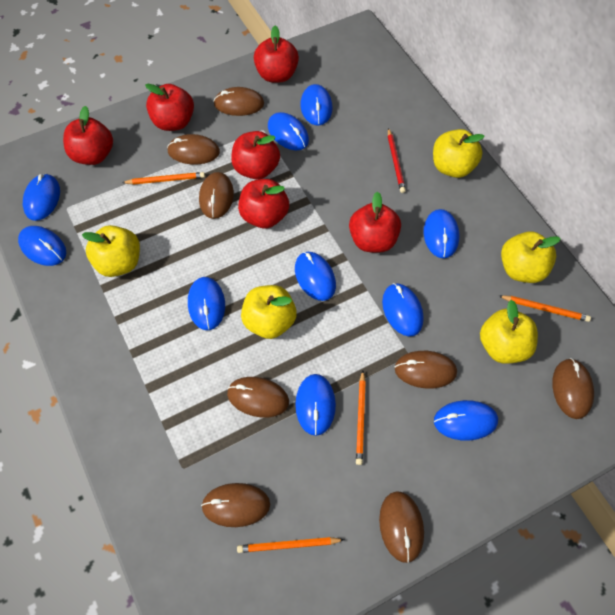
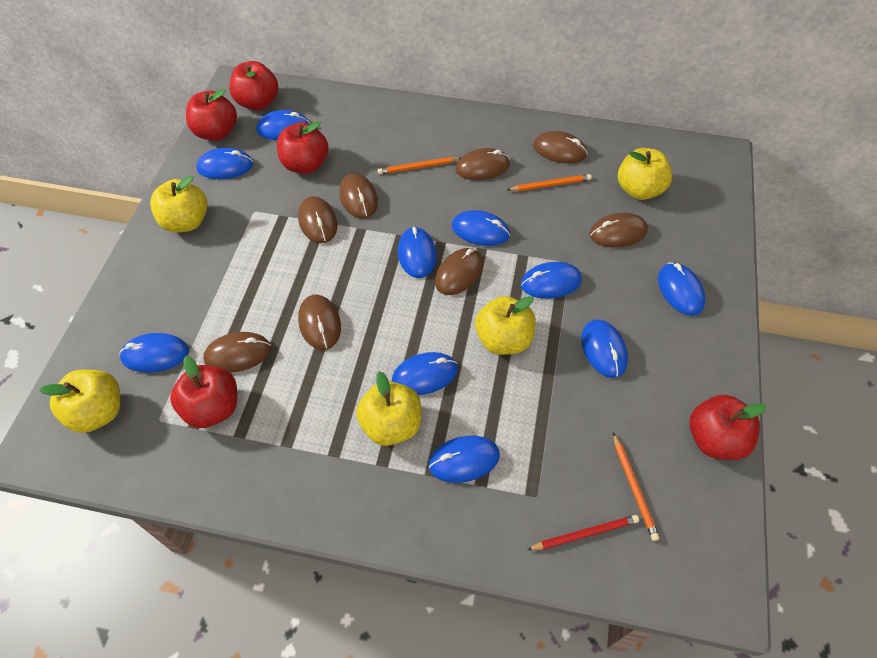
orange pencil: 4 -> 3
red apple: 6 -> 5

